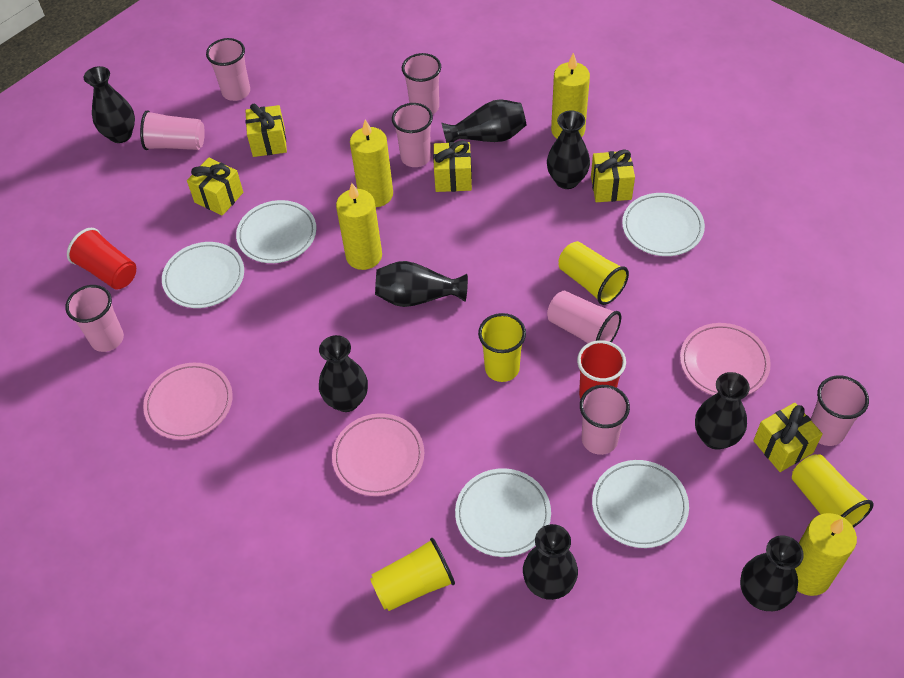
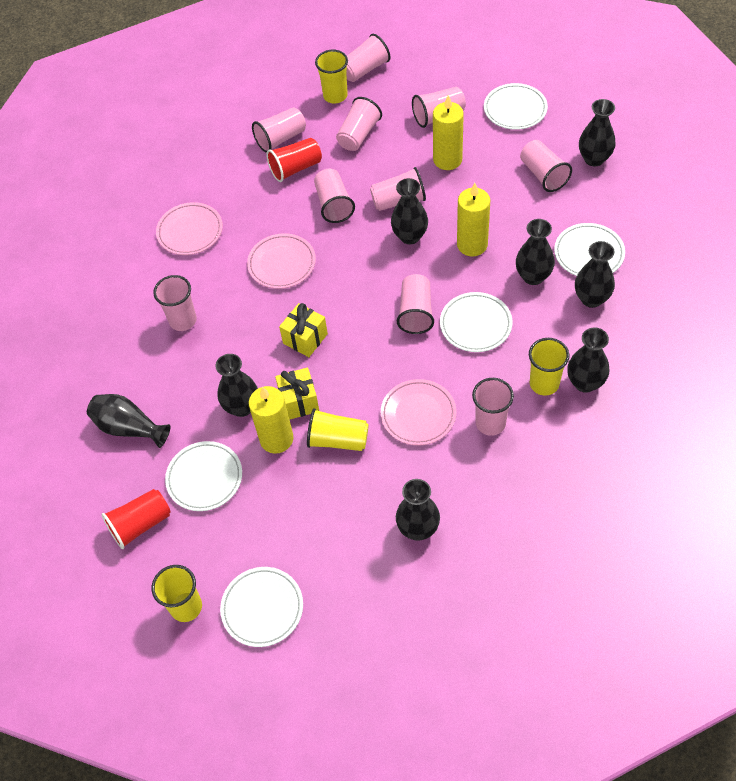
pink cup: 8 -> 10
yellow candle: 4 -> 3
yellow gift: 5 -> 2

